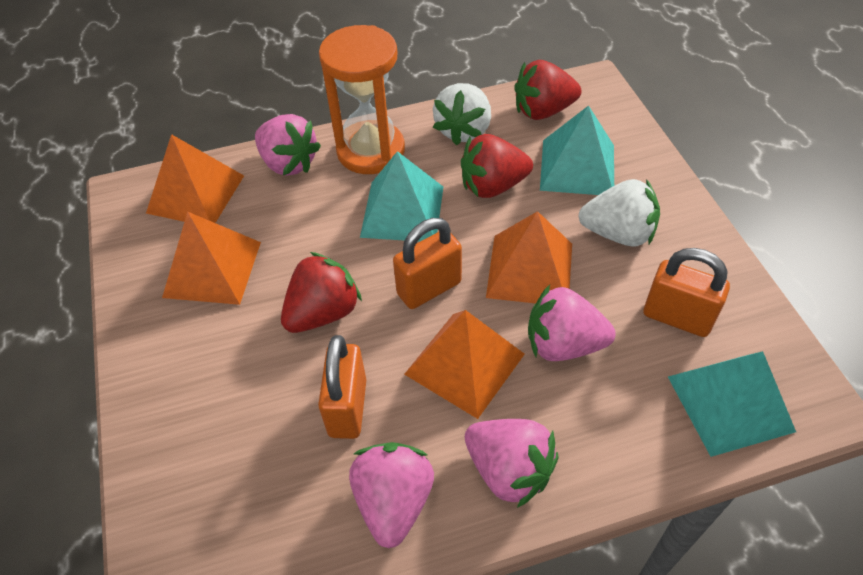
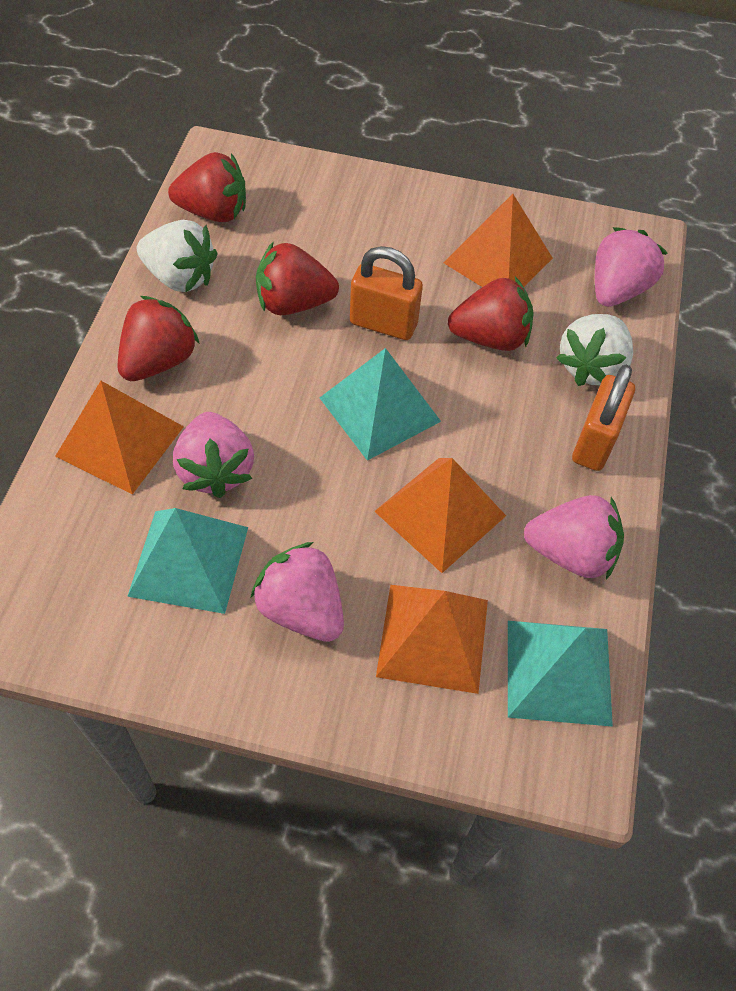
orange hourglass: 1 -> 0
orange padlock: 3 -> 2
red strawberry: 3 -> 4

